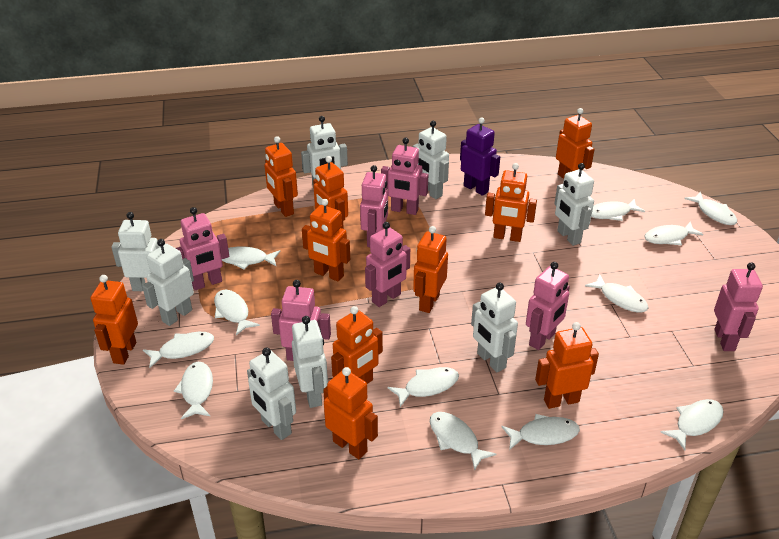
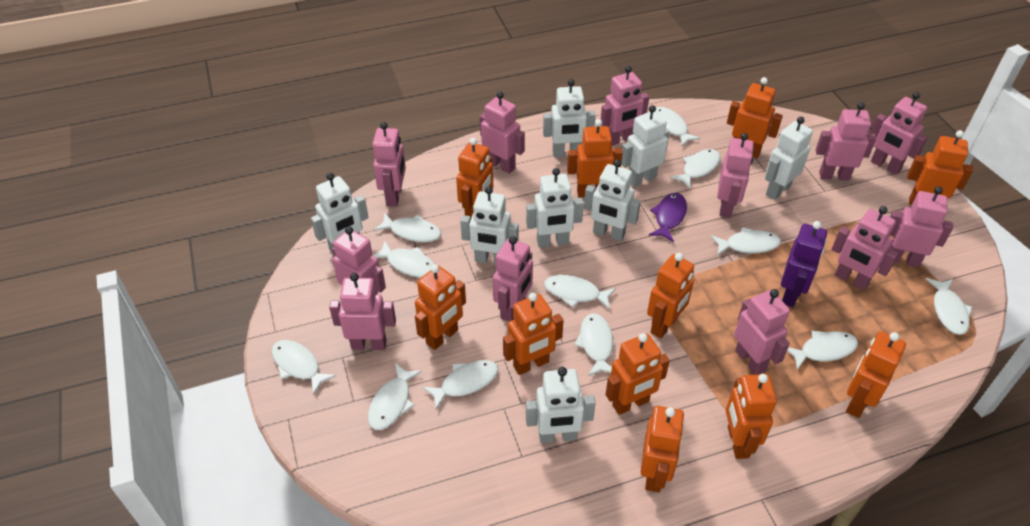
orange robot: 10 -> 11
pink robot: 7 -> 12
purple fish: 0 -> 1

